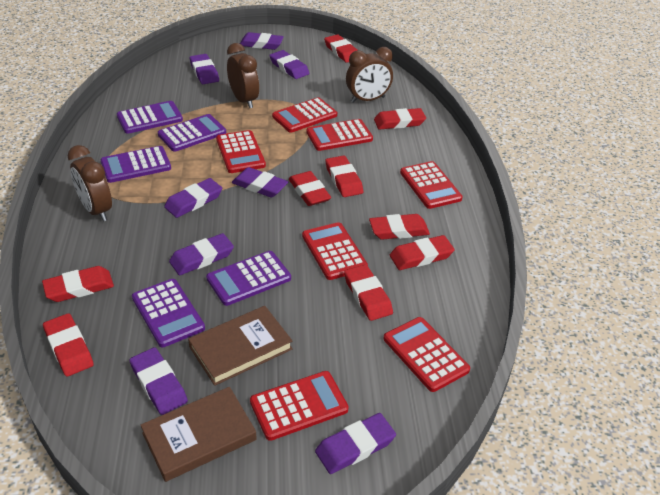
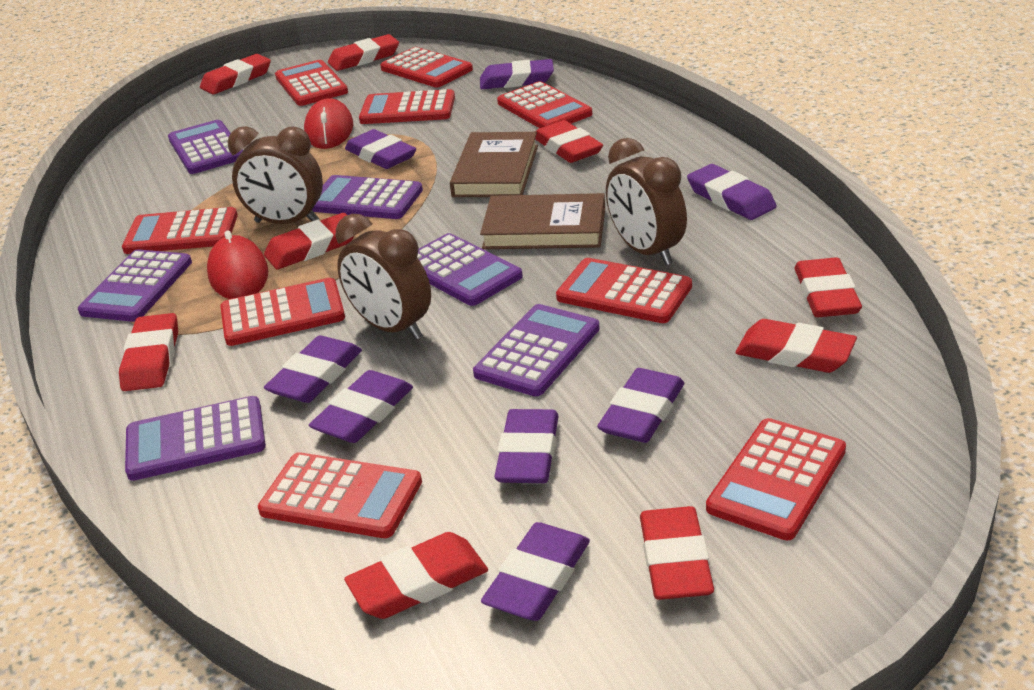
purple calculator: 5 -> 6
red calculator: 7 -> 9
red mouse: 0 -> 2

